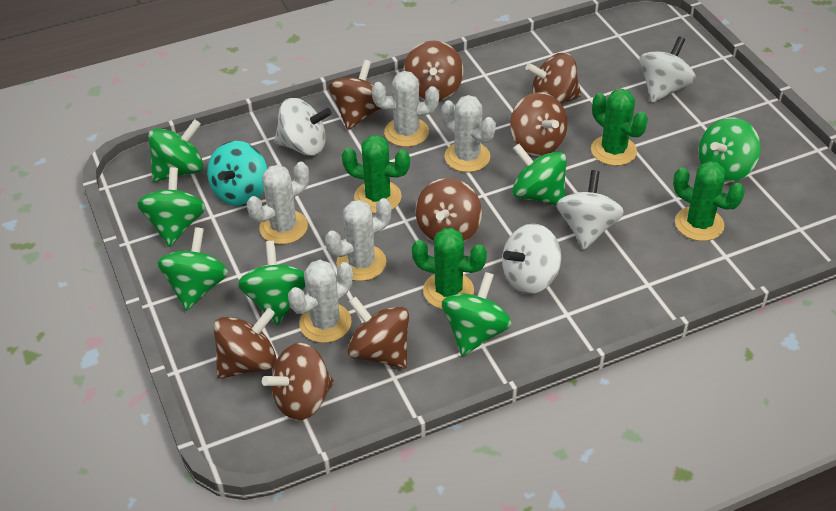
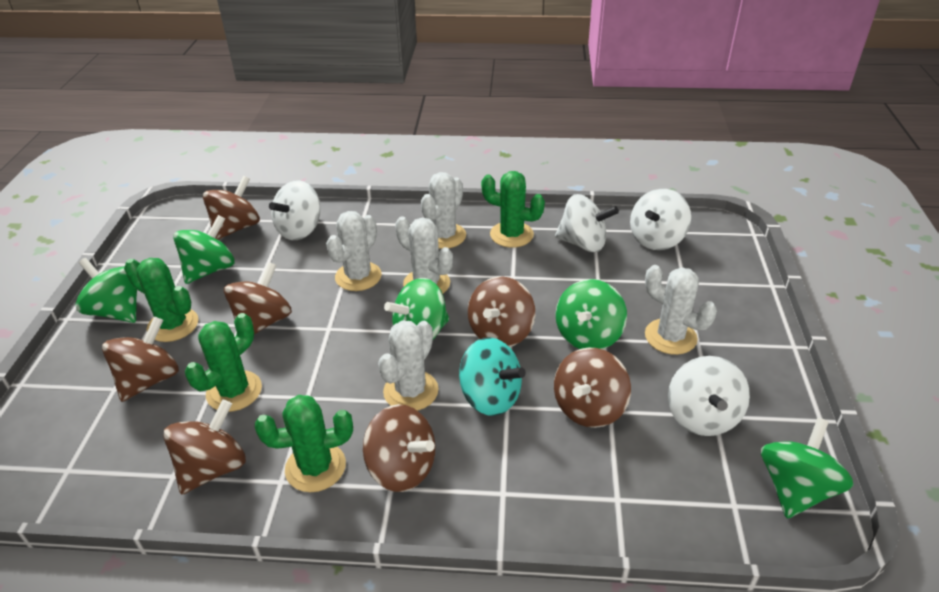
brown spinning top: 8 -> 7
green spinning top: 7 -> 5

